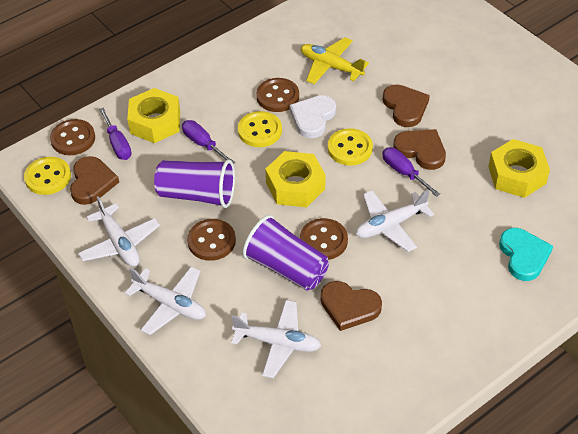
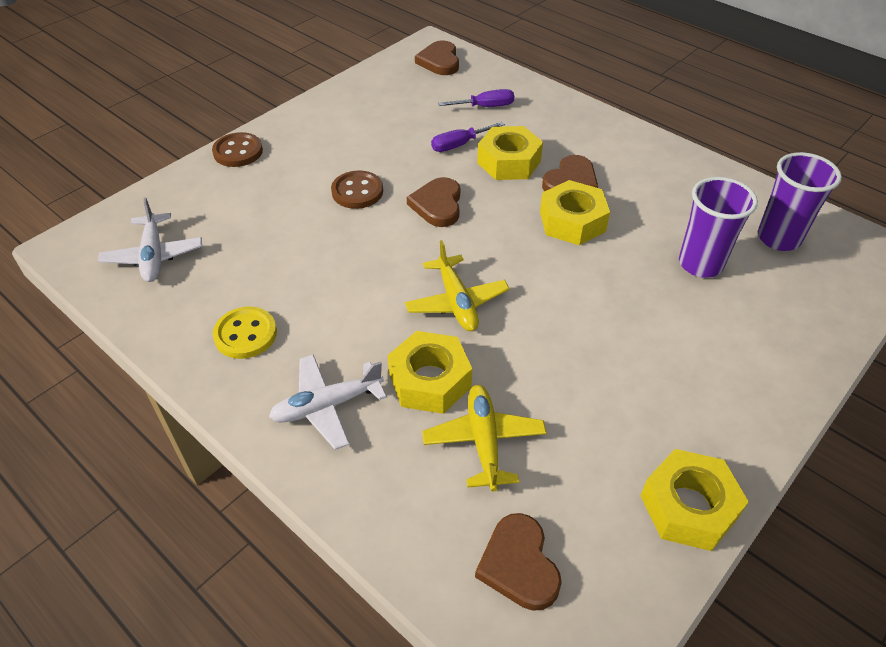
brown button: 4 -> 2
purple screwdriver: 3 -> 2
turquoise heart: 1 -> 0
white heart: 1 -> 0
white plane: 4 -> 2
yellow button: 3 -> 1
yellow nut: 3 -> 4
yellow plane: 1 -> 2

